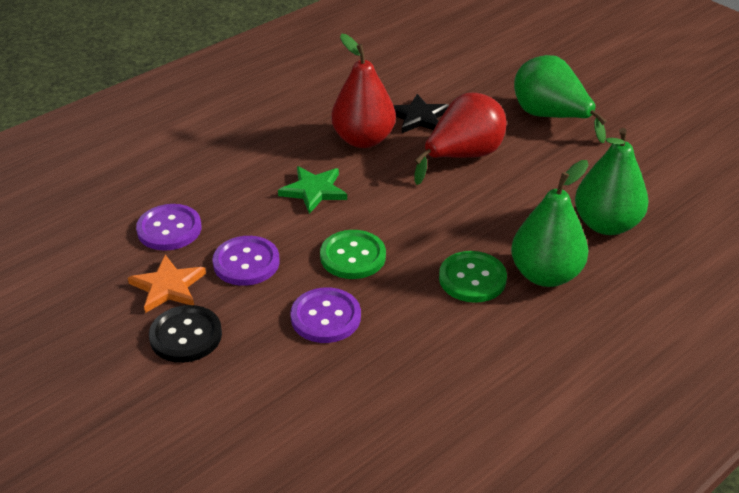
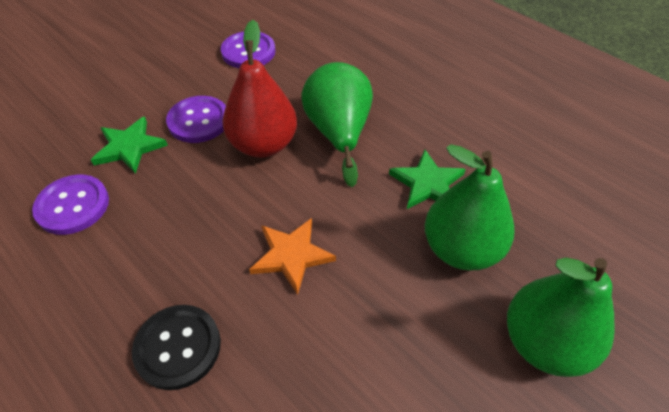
black star: 1 -> 0
green button: 2 -> 0
green star: 1 -> 2
red pear: 2 -> 1

